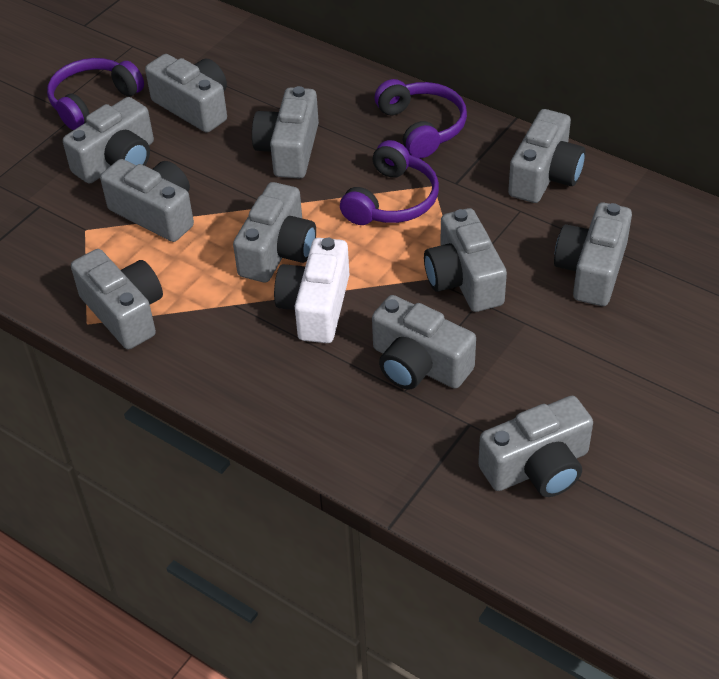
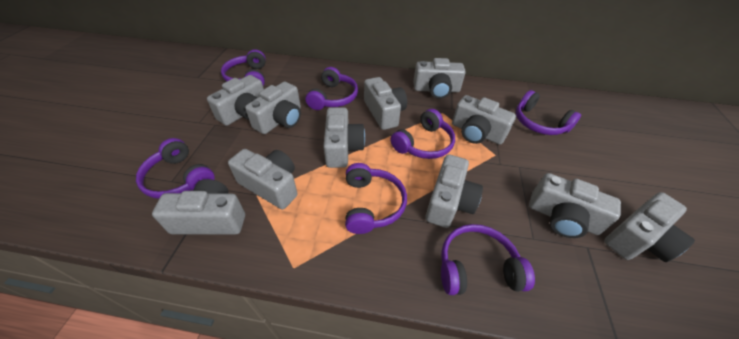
purple headphones: 3 -> 7
white camera: 1 -> 0

